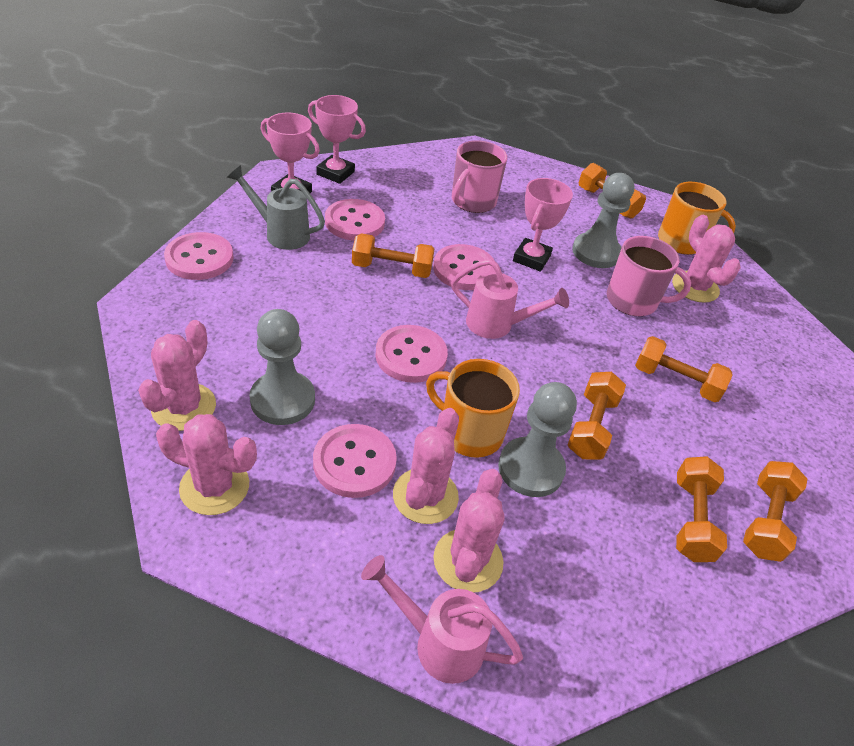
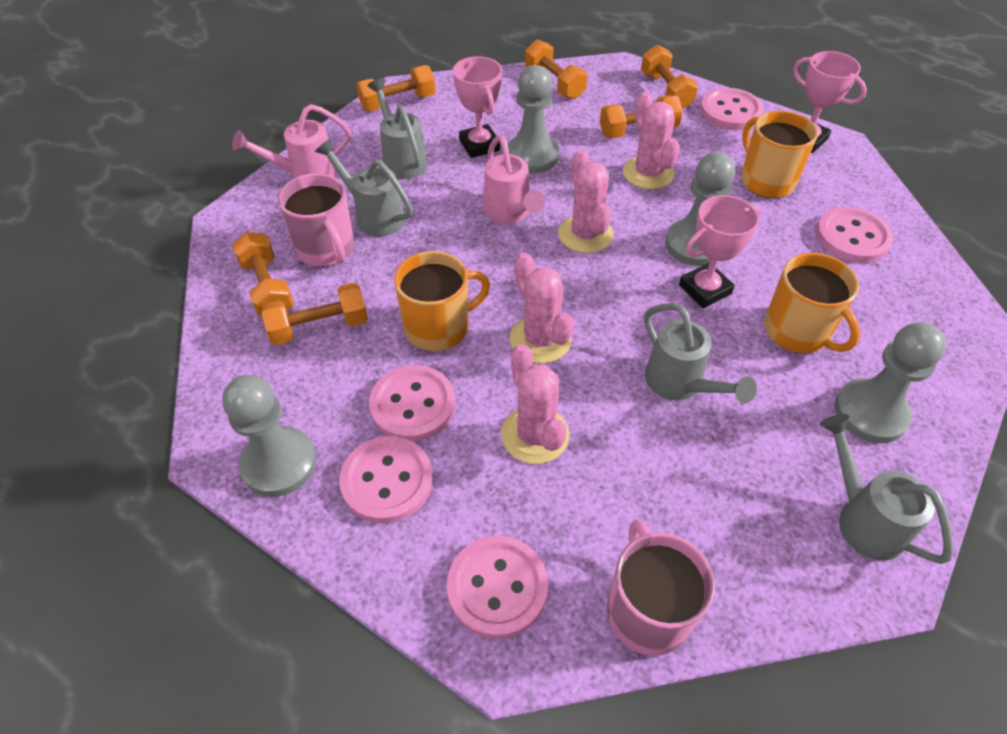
grey pawn: 3 -> 4
grey watering can: 1 -> 4
orange mug: 2 -> 3
pink cactus: 5 -> 4

